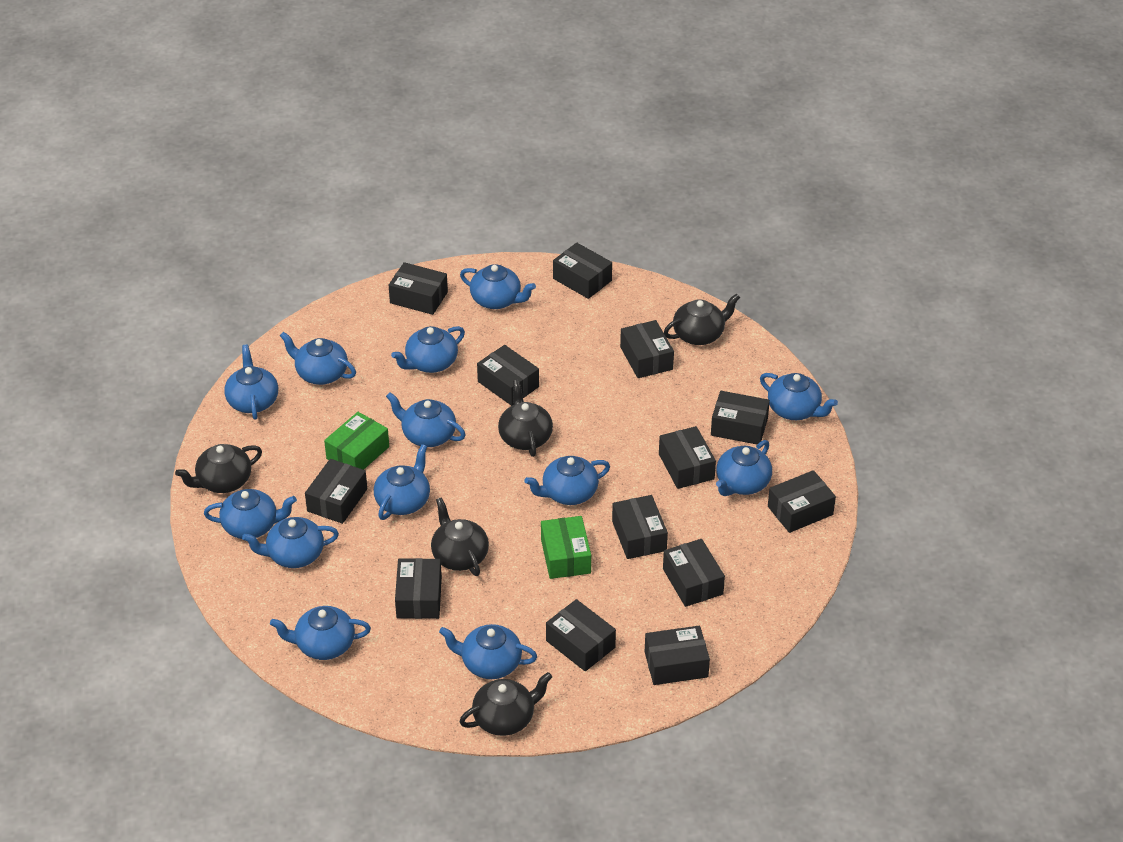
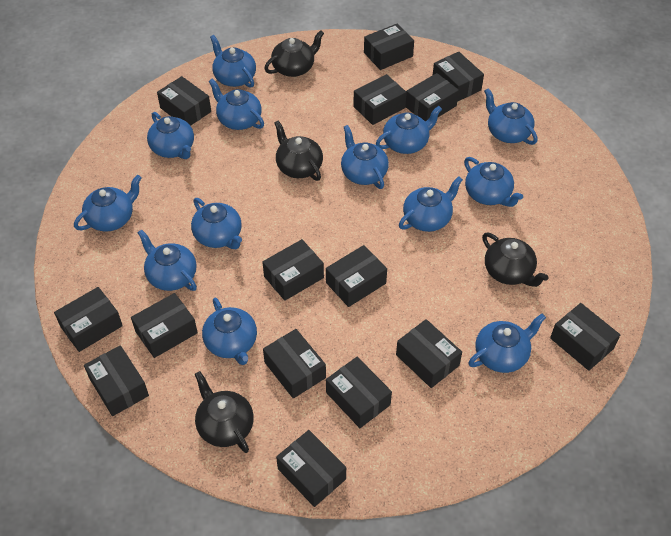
black box: 13 -> 15
black teapot: 5 -> 4
green box: 2 -> 0

